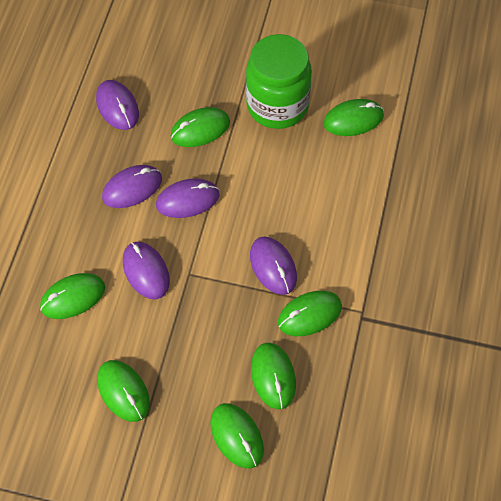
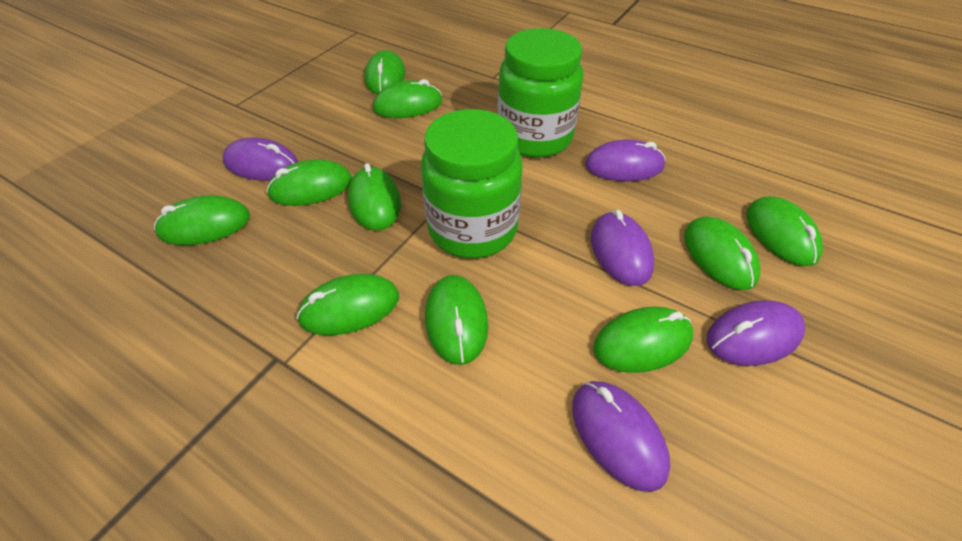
green jar: 1 -> 2
green mouse: 7 -> 10

